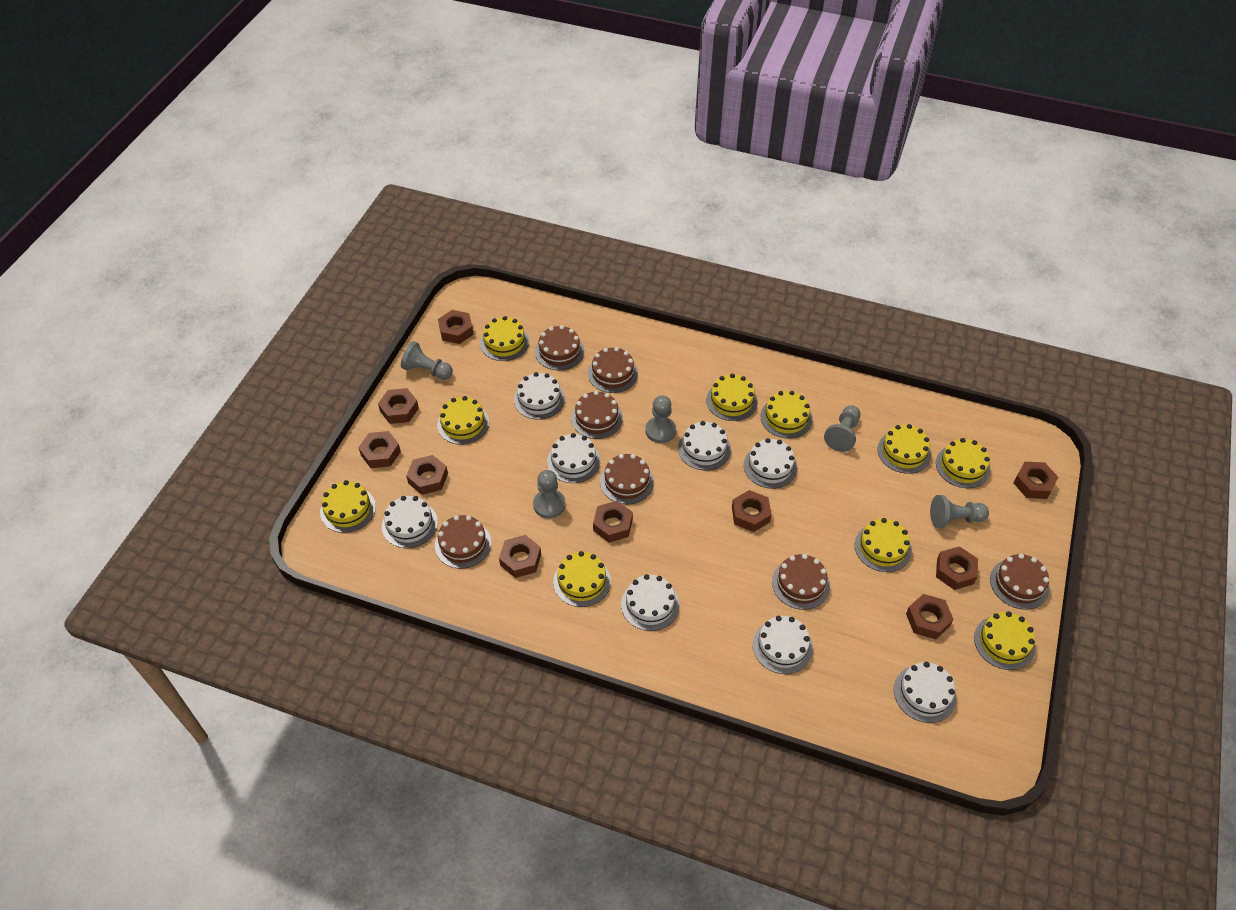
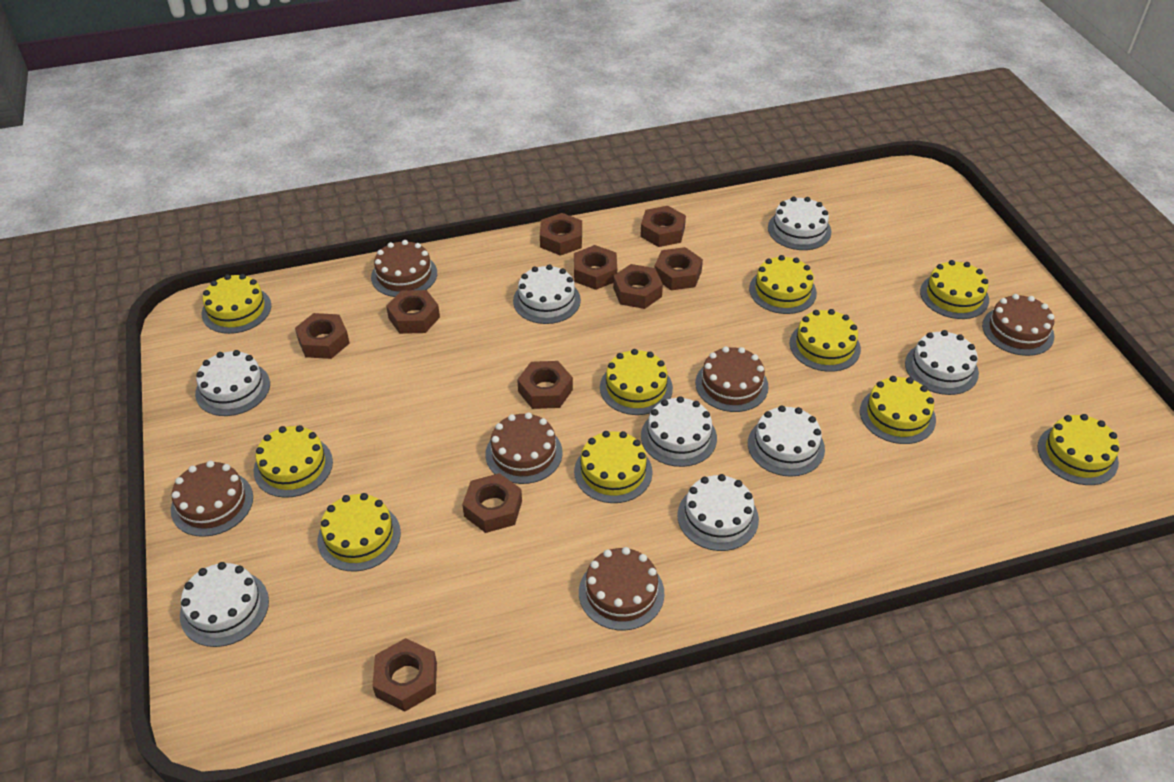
brown cake: 7 -> 6
grey pawn: 5 -> 0

